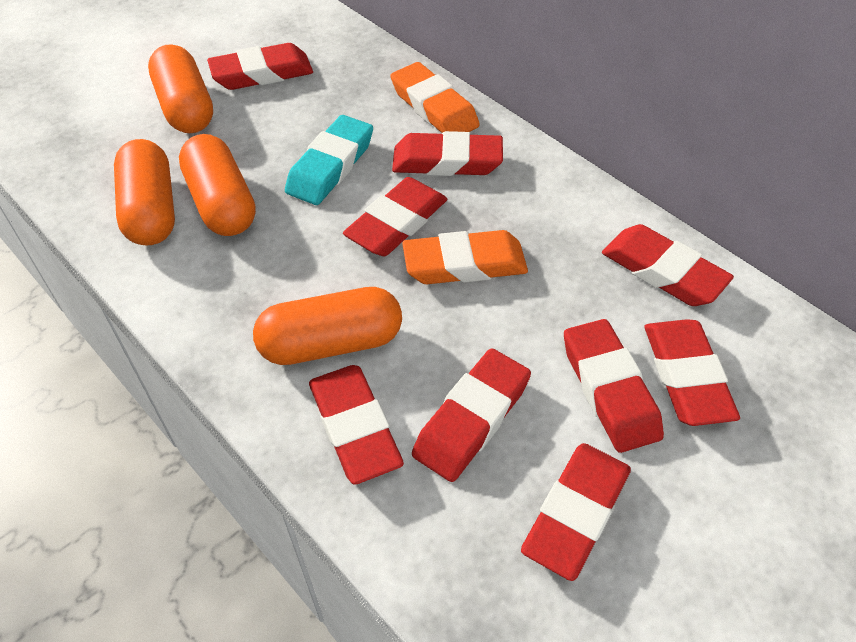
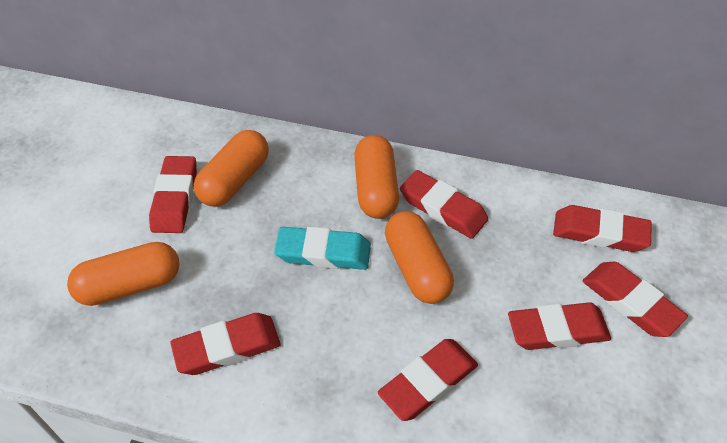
orange eraser: 2 -> 0
red eraser: 9 -> 7

